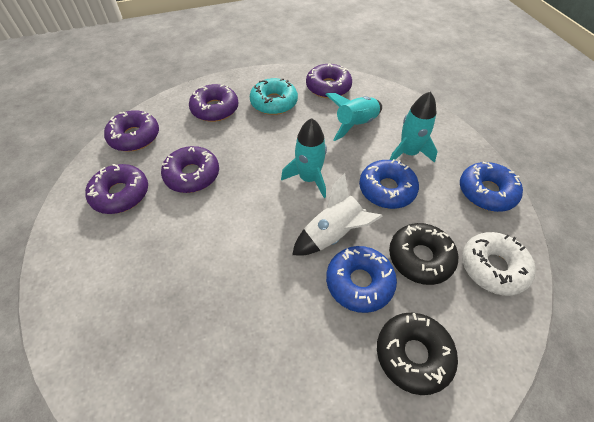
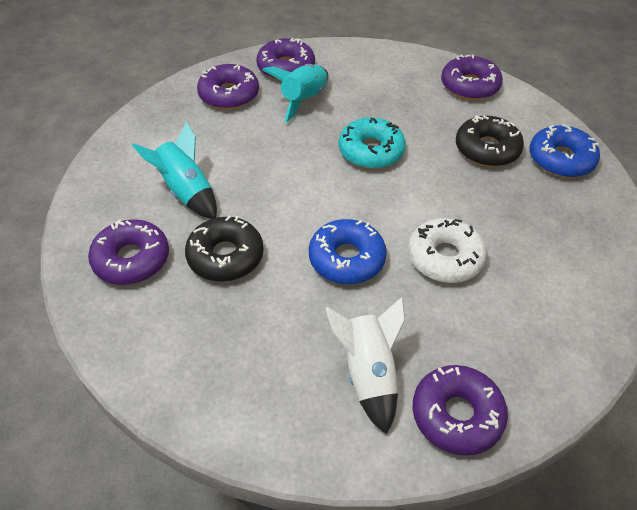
blue donut: 3 -> 2
turquoise rocket: 3 -> 2

